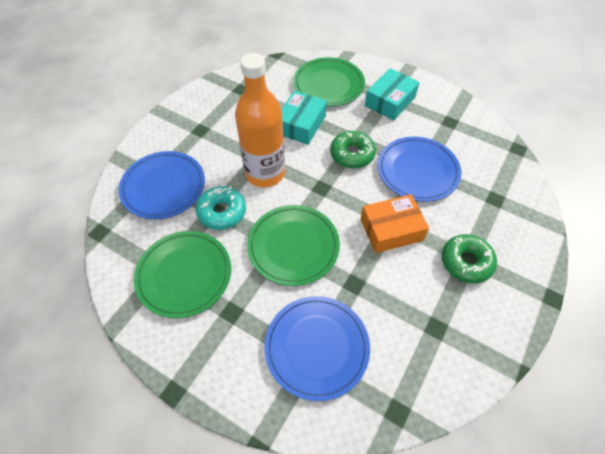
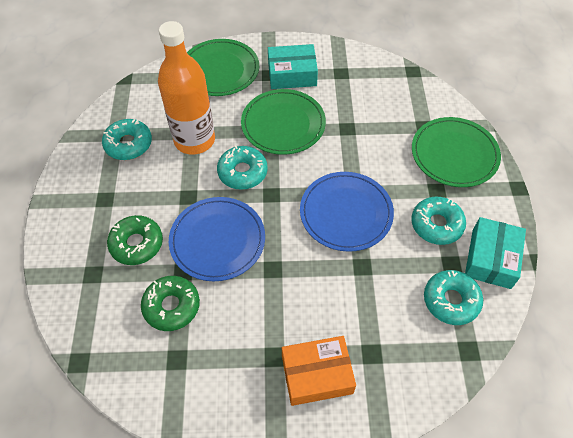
blue plate: 3 -> 2
turquoise donut: 1 -> 4

